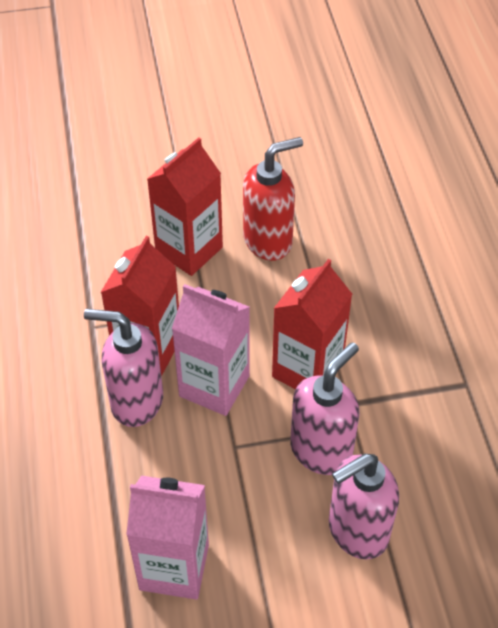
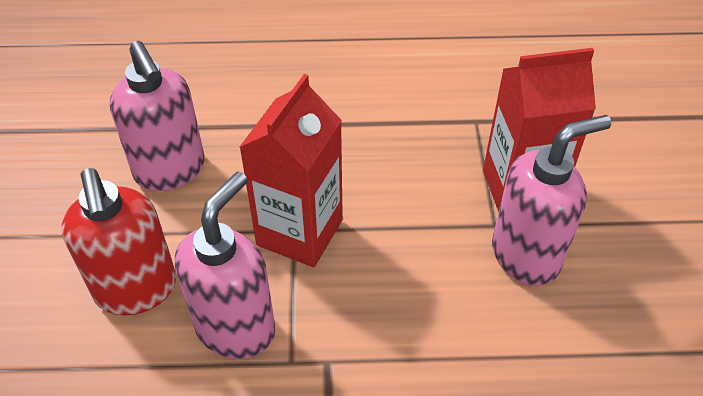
pink carton: 2 -> 0
red carton: 3 -> 2

